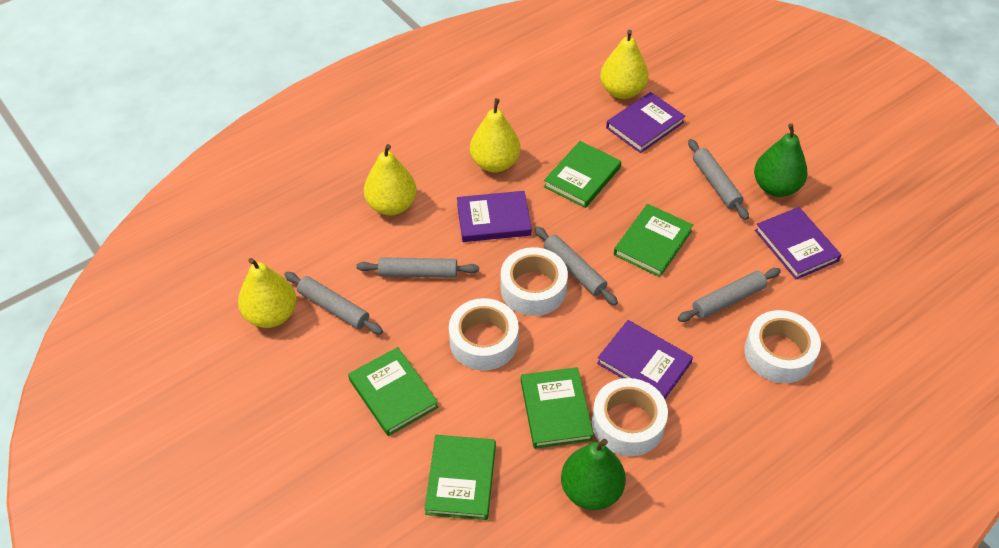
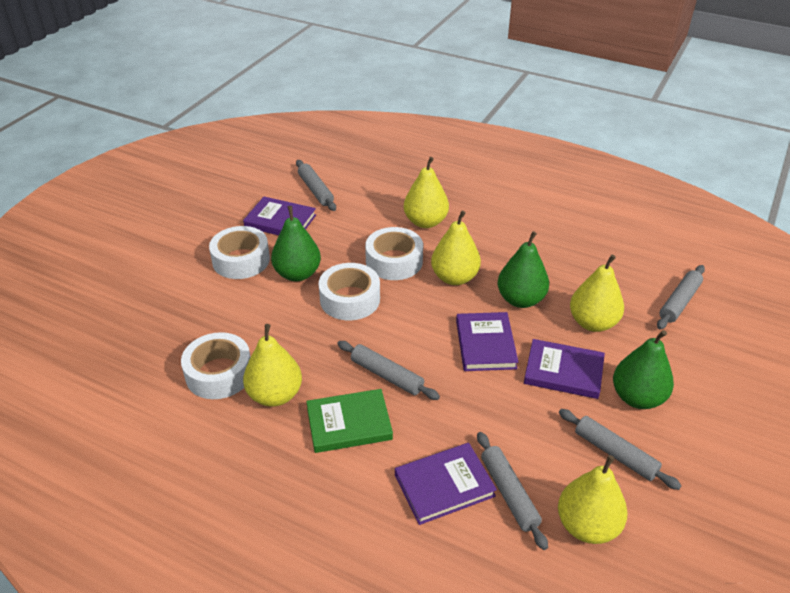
green book: 5 -> 1
green pear: 2 -> 3
yellow pear: 4 -> 5

